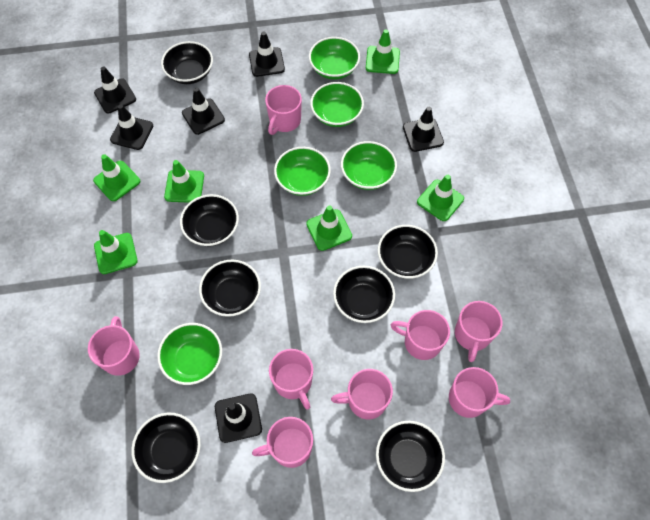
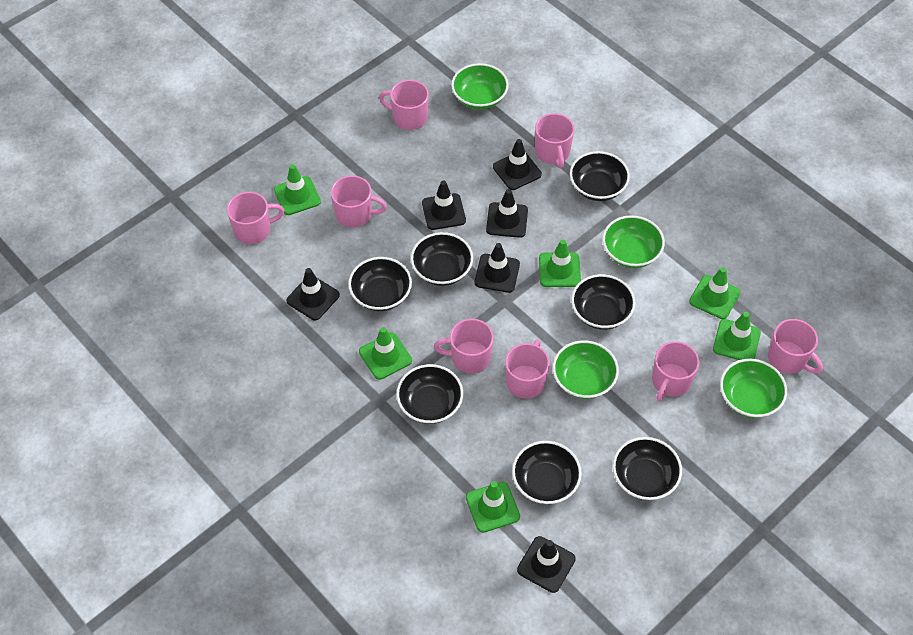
green bowl: 5 -> 4

